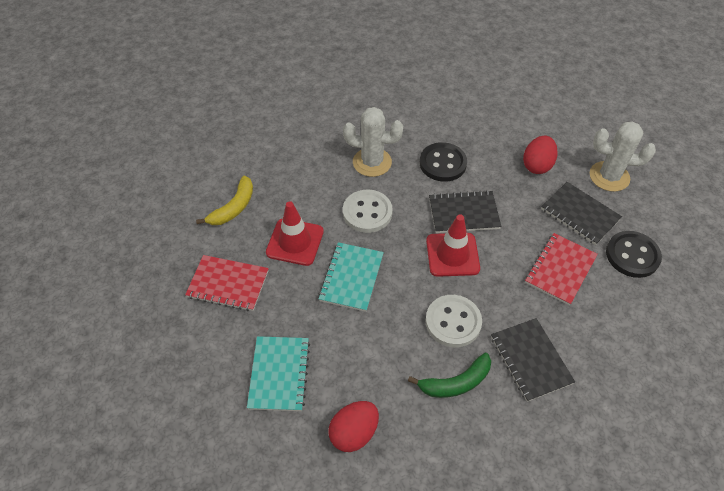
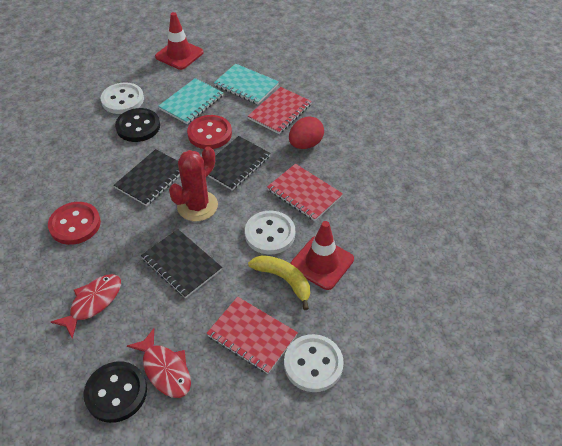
green banana: 1 -> 0
red button: 0 -> 2
red cactus: 0 -> 1
red egg: 2 -> 1
red fish: 0 -> 2
red notebook: 2 -> 3
white button: 2 -> 3
white cactus: 2 -> 0

